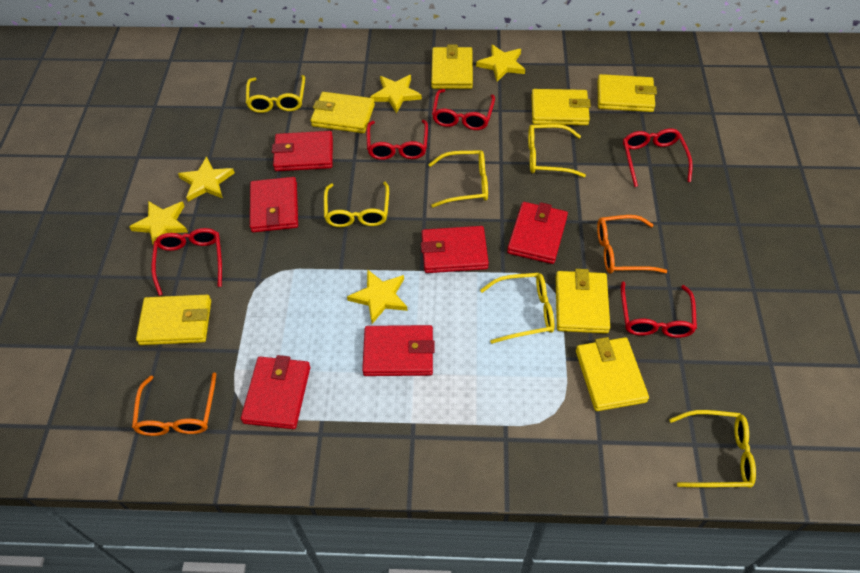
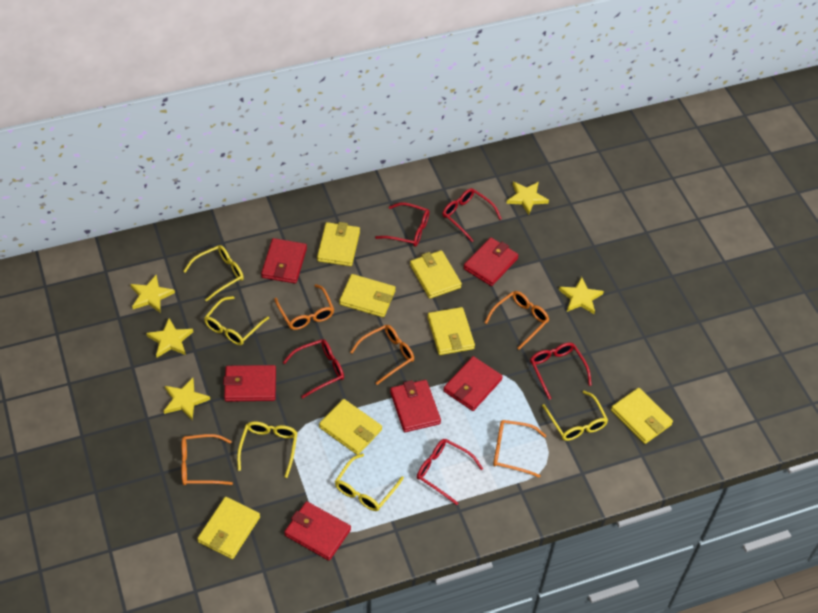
orange glasses: 2 -> 5
yellow glasses: 6 -> 5

